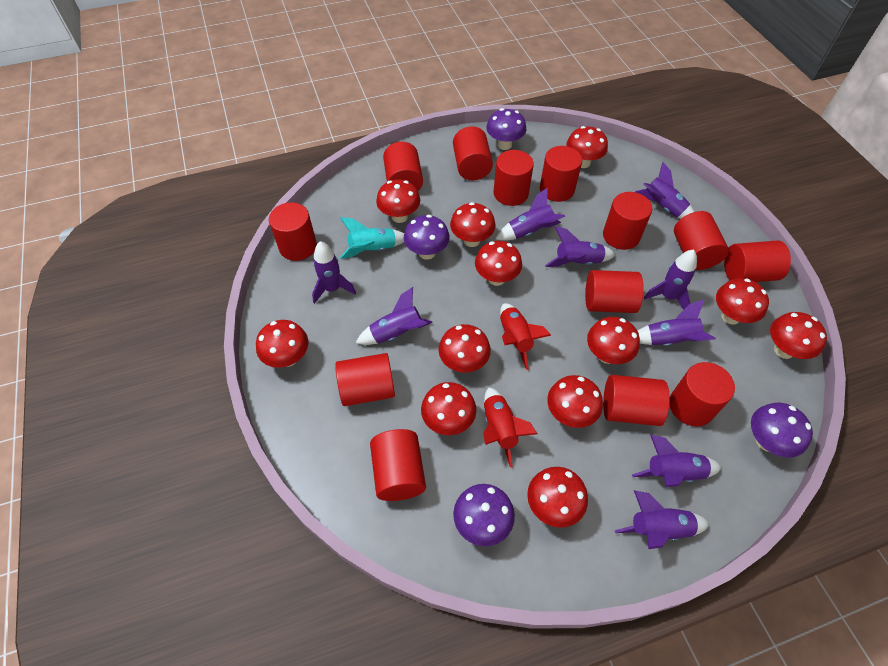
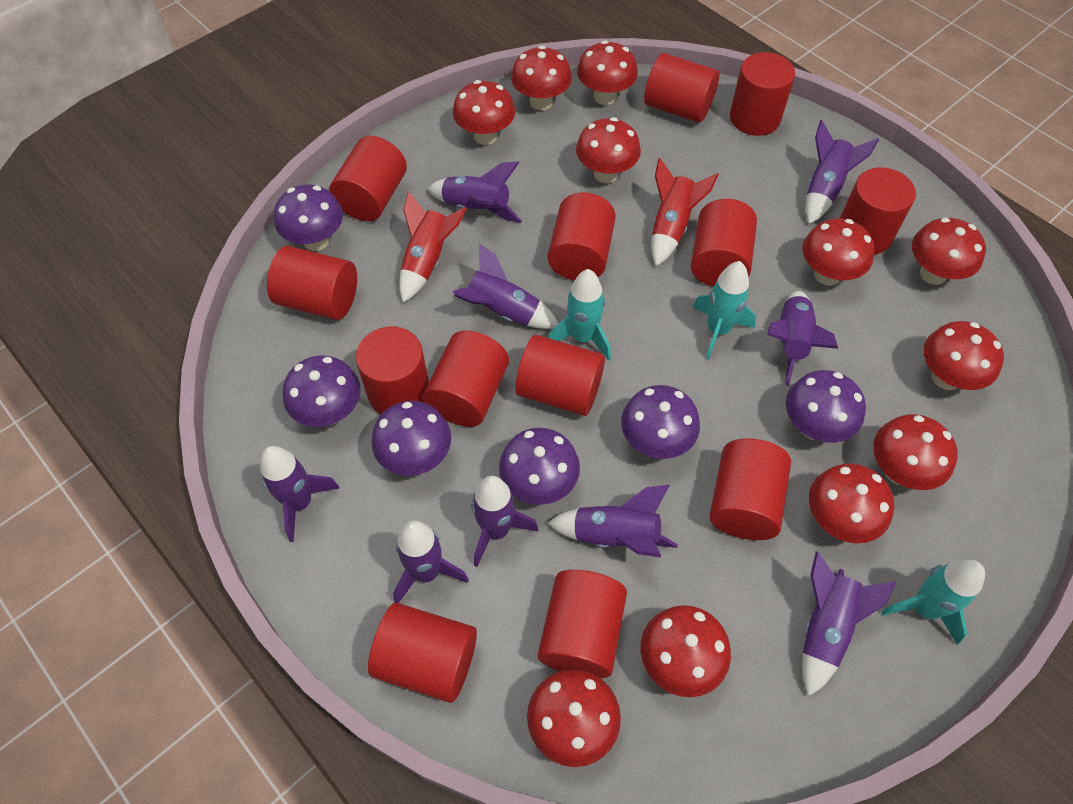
purple mushroom: 4 -> 6
red mushroom: 12 -> 11
turquoise rocket: 1 -> 3

